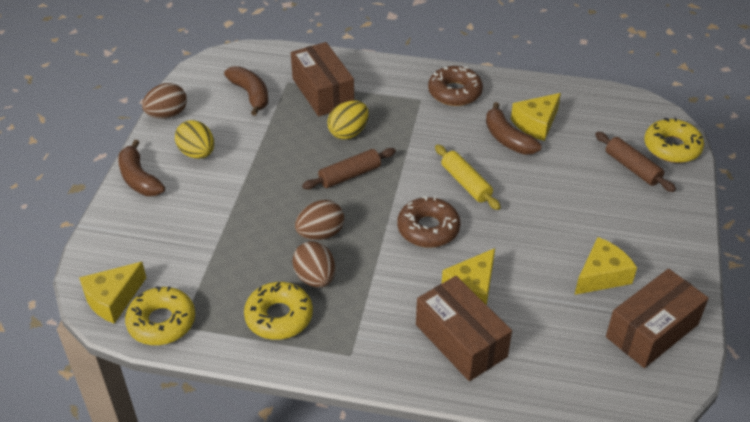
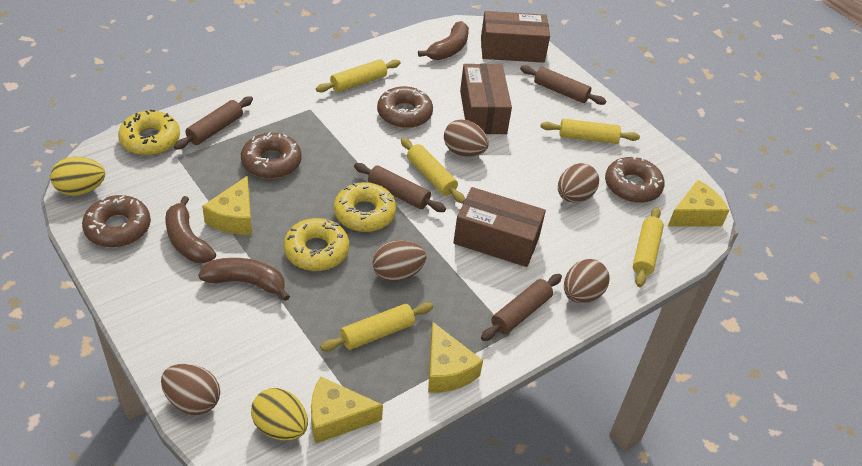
brown donut: 2 -> 4
brown egg: 3 -> 5
brown rolling pin: 2 -> 4
yellow rolling pin: 1 -> 5

